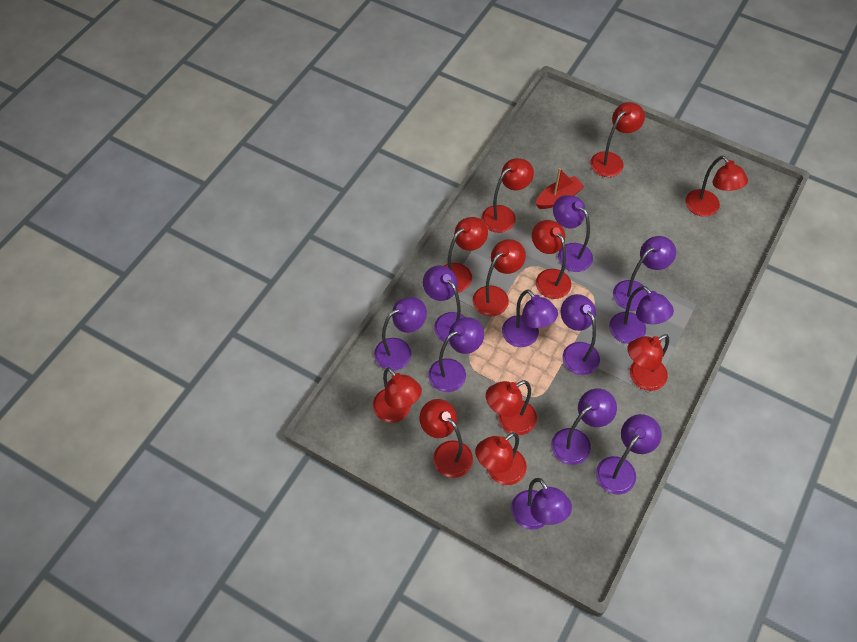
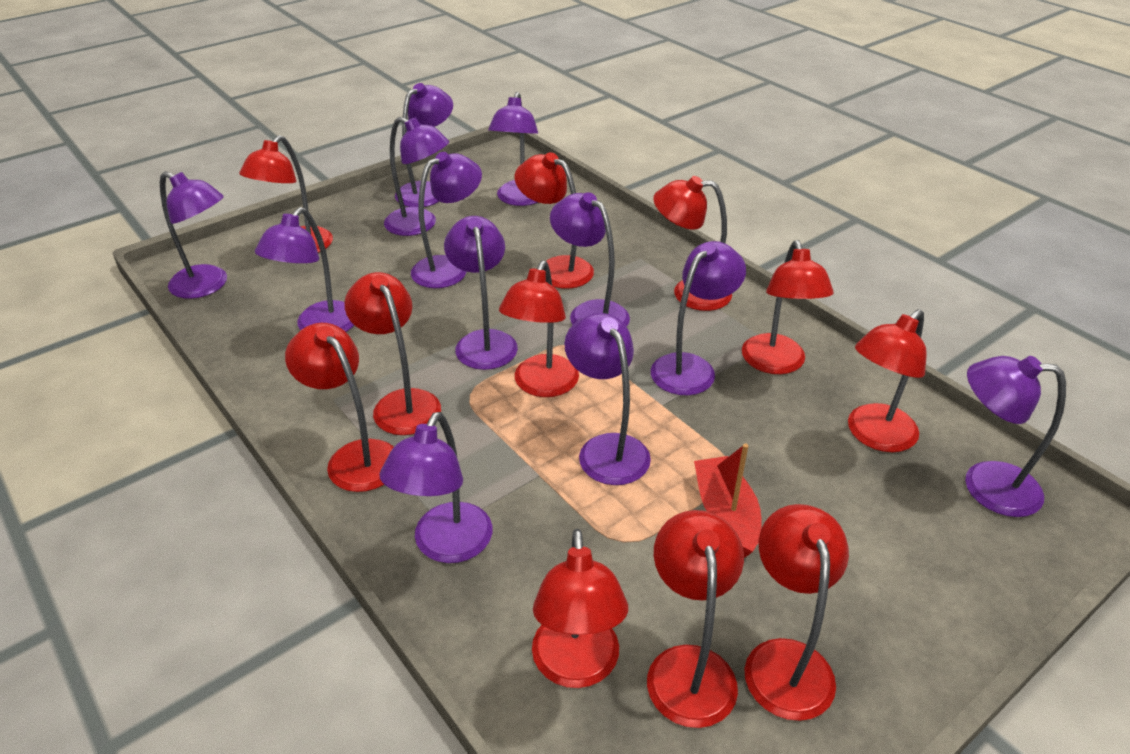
purple lamp: 11 -> 12

